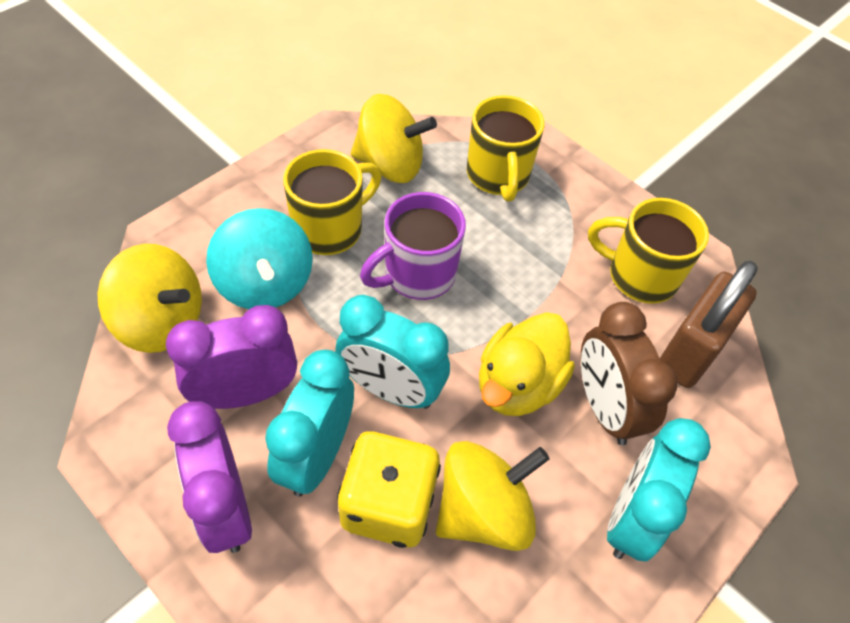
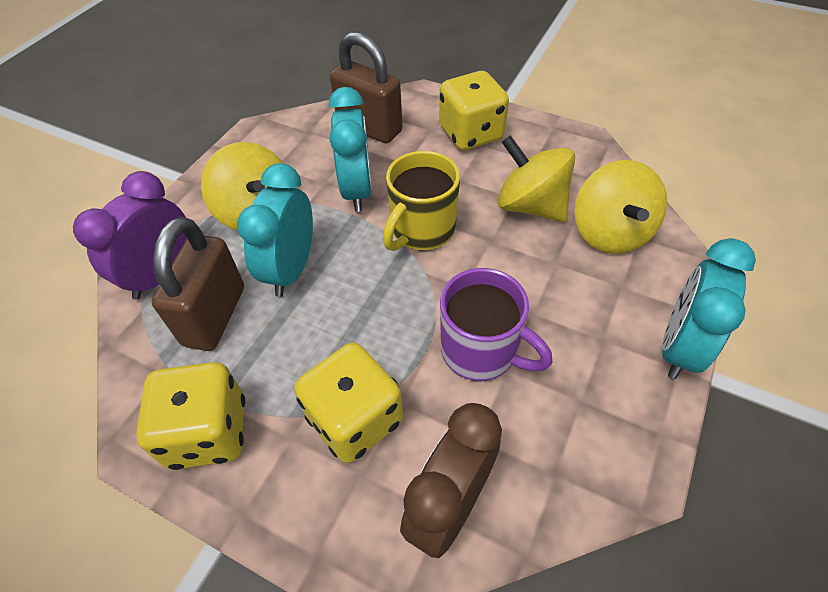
brown padlock: 1 -> 2
purple clock: 2 -> 1
turquoise spinning top: 1 -> 0
yellow dice: 1 -> 3
yellow duck: 1 -> 0
yellow mug: 3 -> 1

